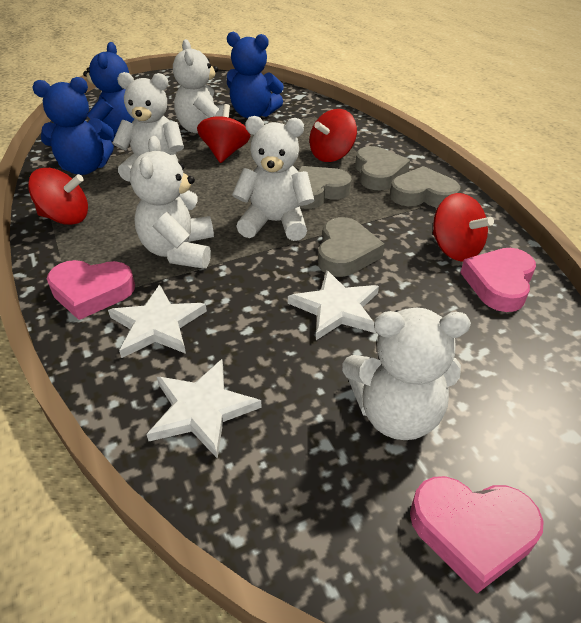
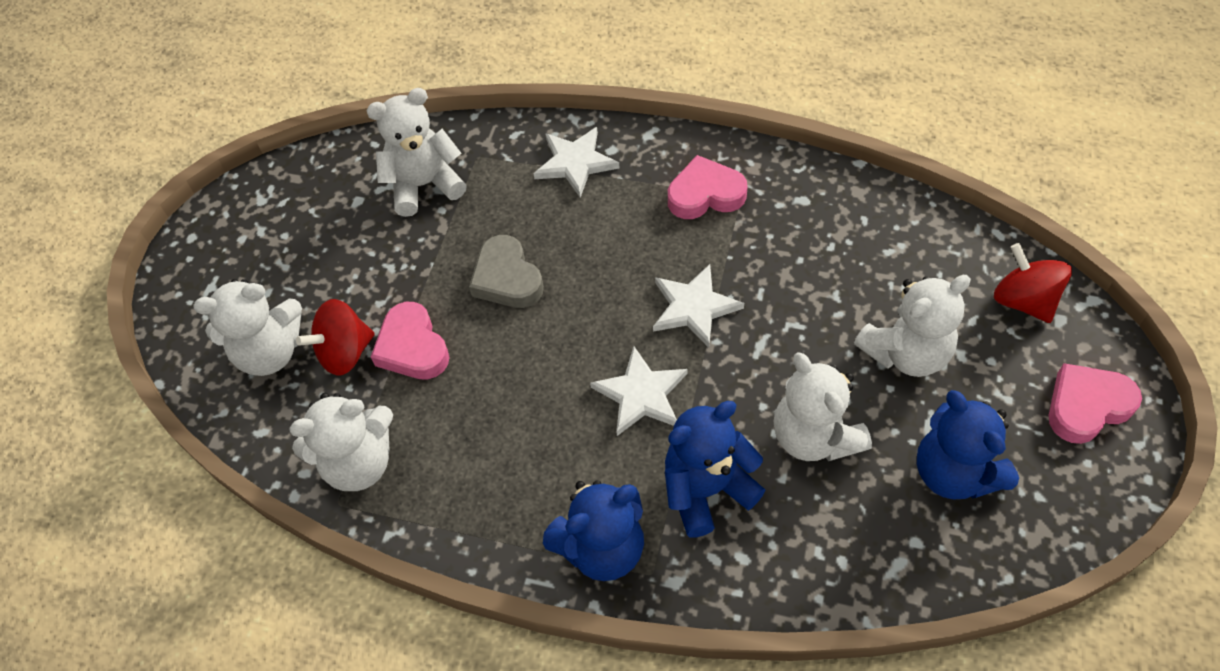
grey heart: 4 -> 1
red spinning top: 4 -> 2

